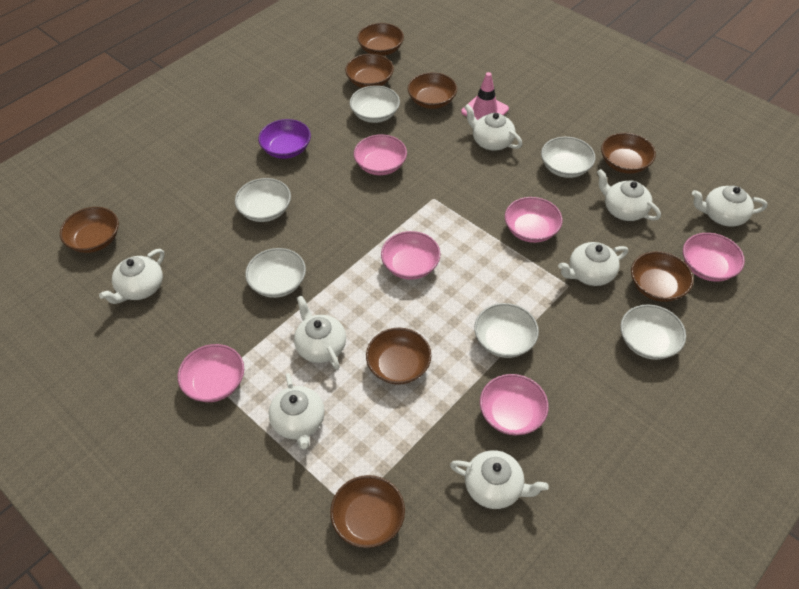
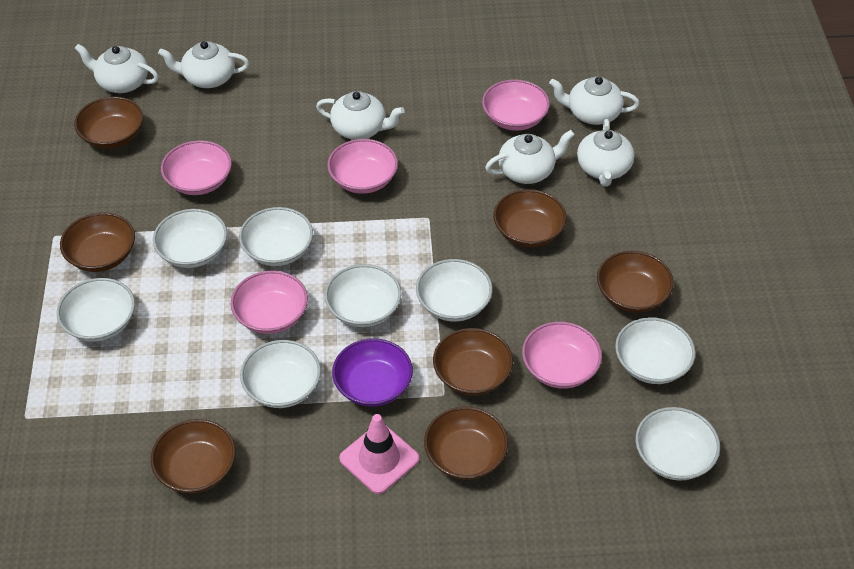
brown bowl: 8 -> 7
pink bowl: 6 -> 5
white bowl: 6 -> 8
white teapot: 8 -> 6

